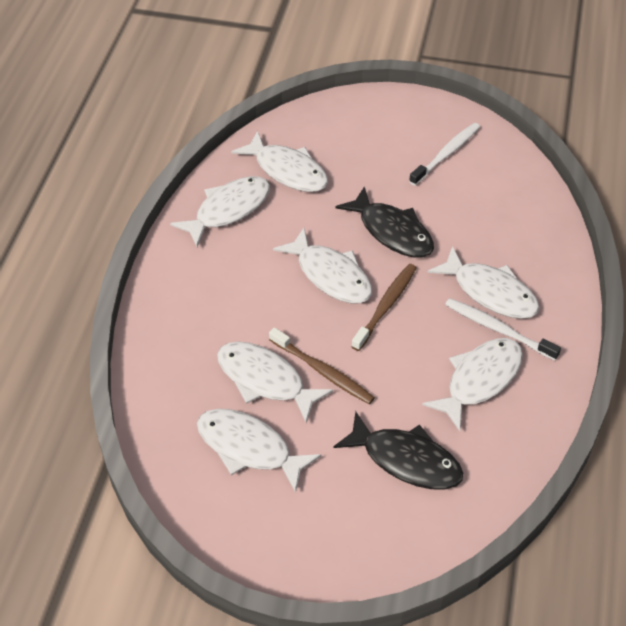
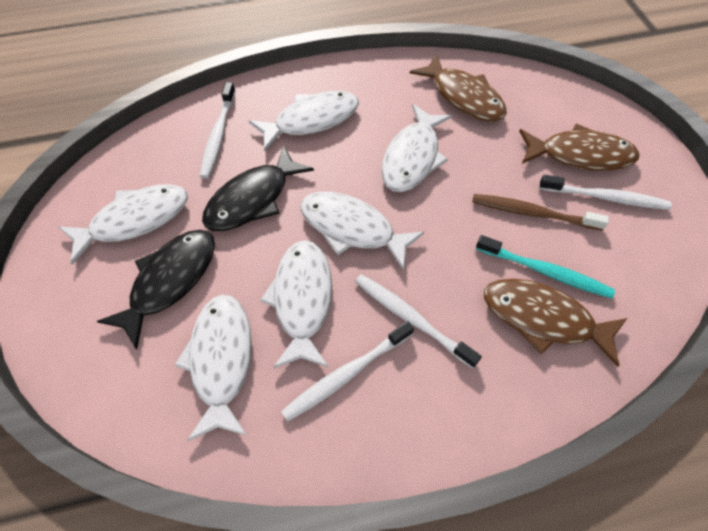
brown fish: 0 -> 3
brown toothbrush: 2 -> 1
turquoise toothbrush: 0 -> 1
white fish: 7 -> 6
white toothbrush: 2 -> 4

